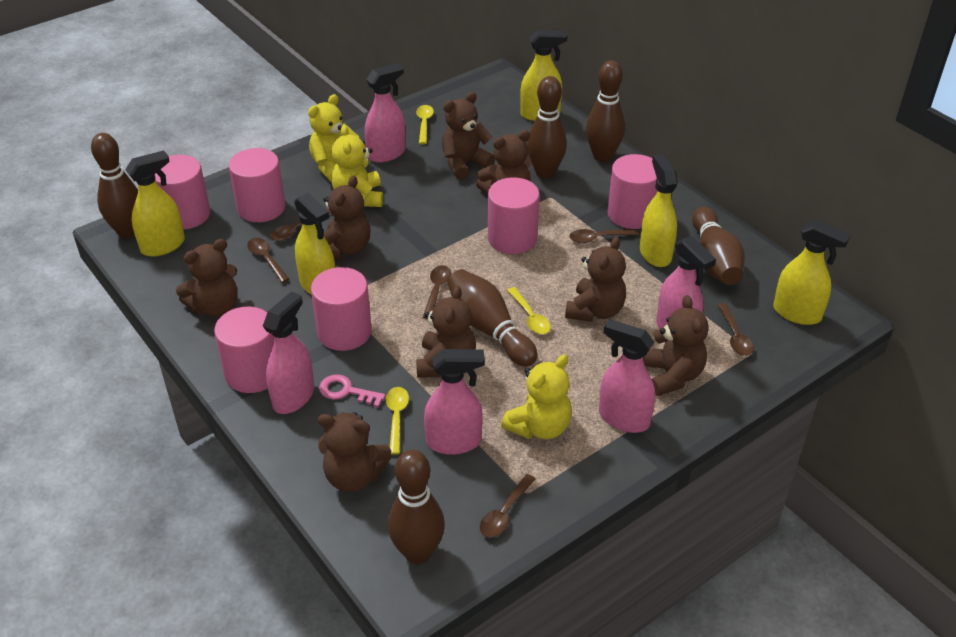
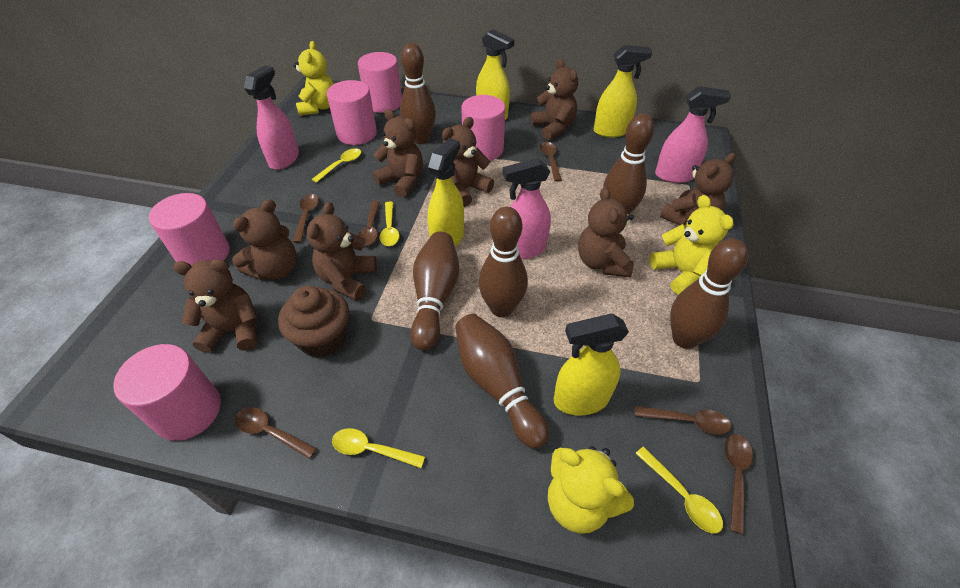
brown cupcake: 0 -> 1
pink cylinder: 6 -> 5
pink key: 1 -> 0
pink spray bottle: 5 -> 3
yellow spoon: 3 -> 4
yellow spray bottle: 5 -> 4

